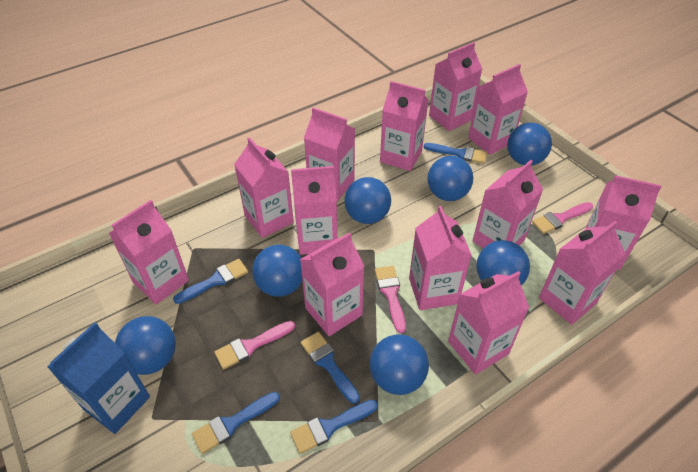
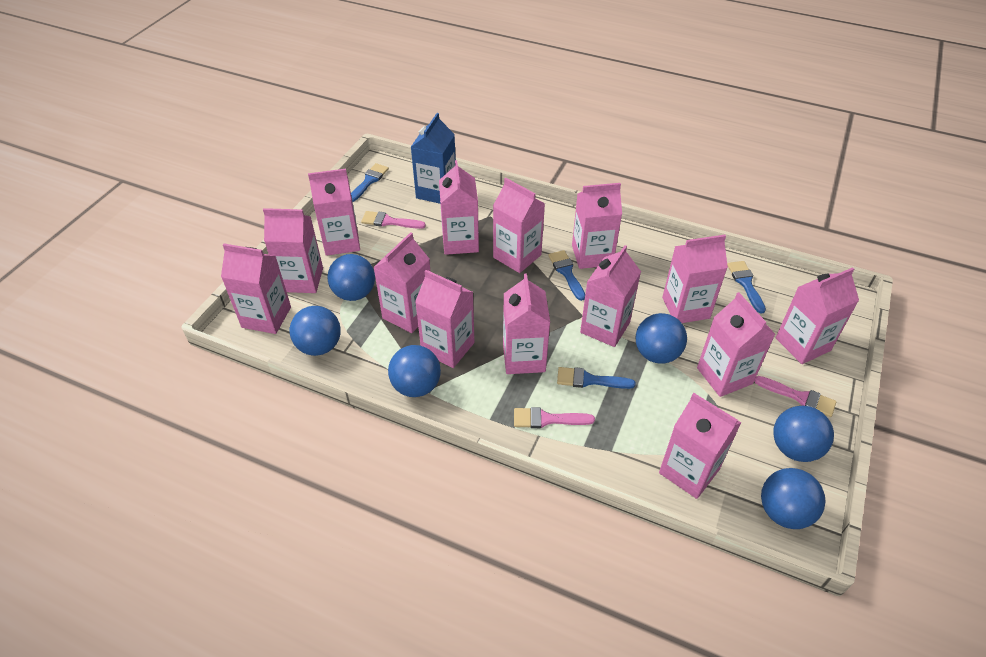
blue ball: 7 -> 6
blue brush: 5 -> 4
pink carton: 13 -> 14

